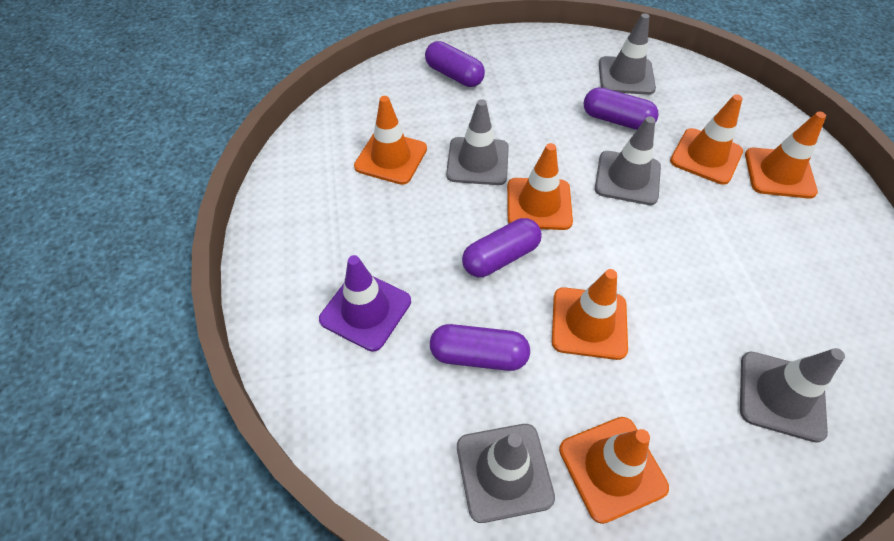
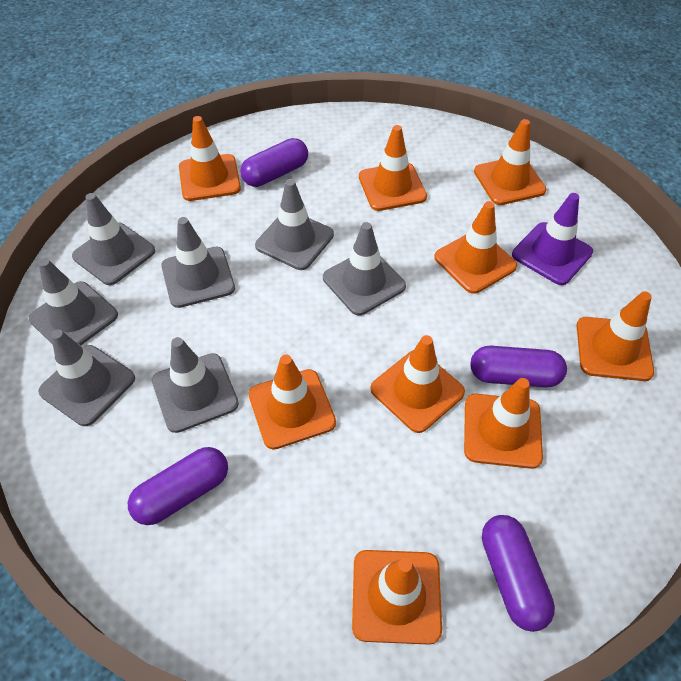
grey traffic cone: 5 -> 7
orange traffic cone: 6 -> 9

